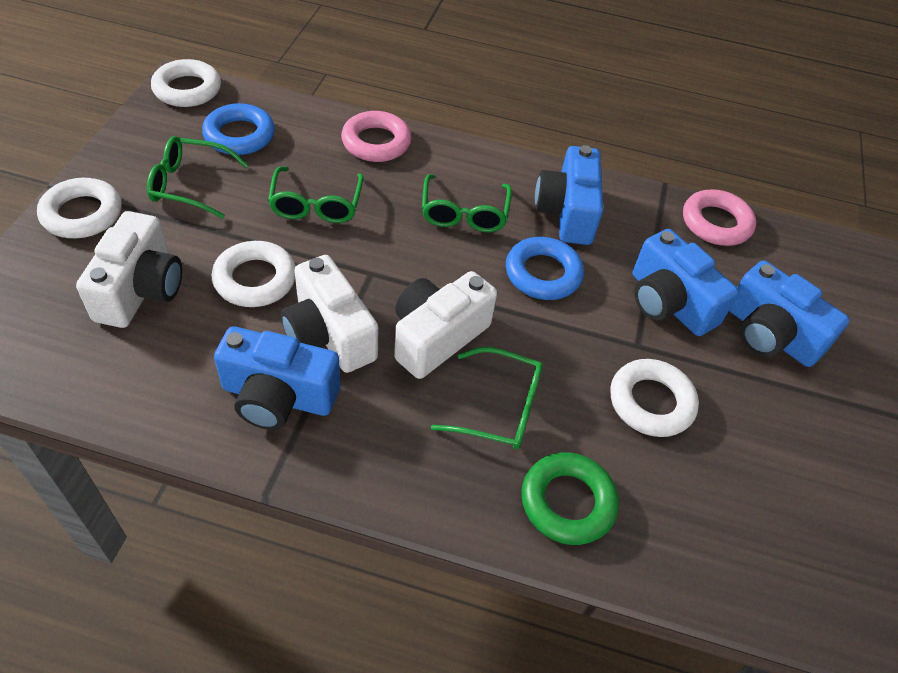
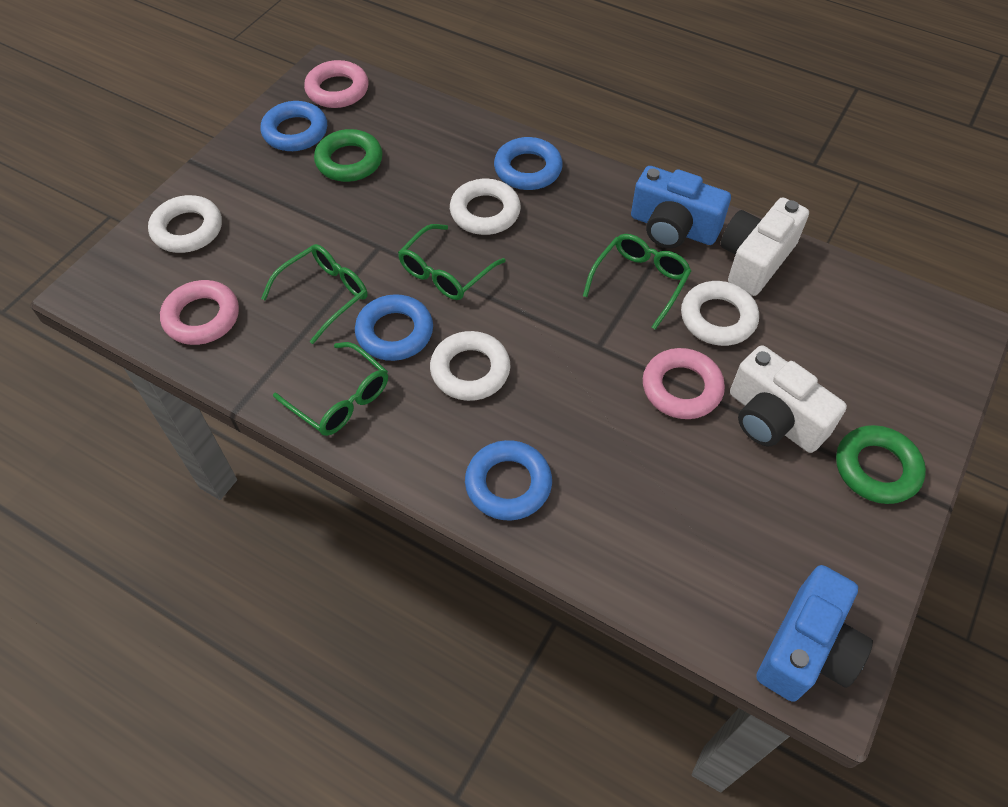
blue camera: 4 -> 2
blue ring: 2 -> 4
green ring: 1 -> 2
pink ring: 2 -> 3
white camera: 3 -> 2

